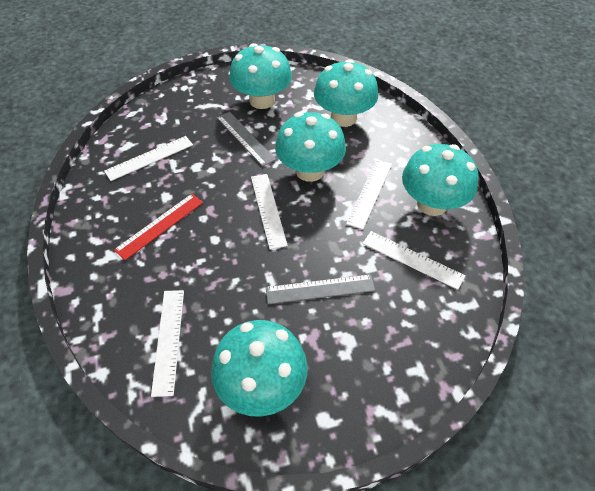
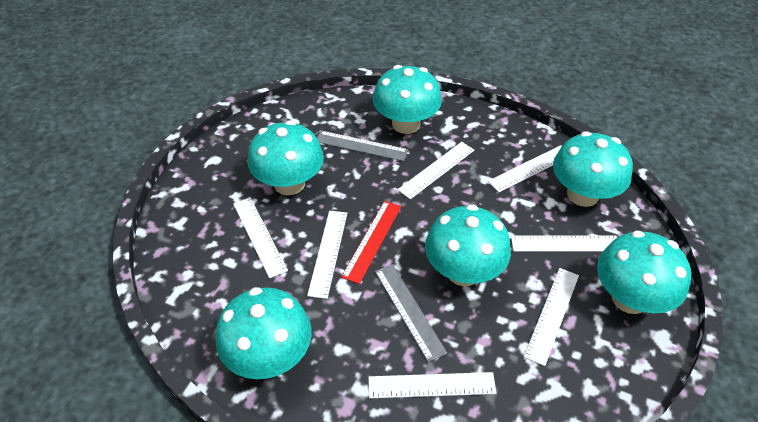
turquoise mushroom: 5 -> 6
white ruler: 5 -> 7

